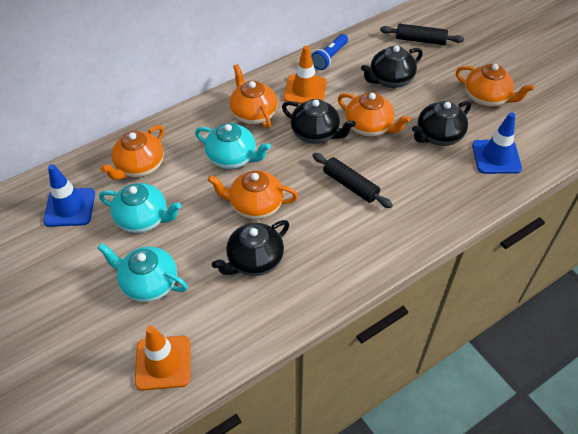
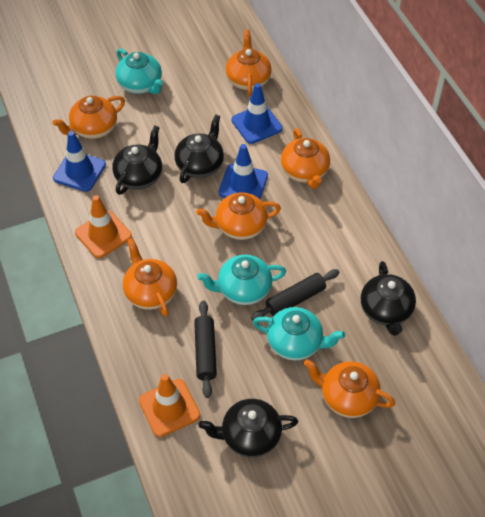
blue flashlight: 1 -> 0
blue traffic cone: 2 -> 3
orange teapot: 5 -> 6

